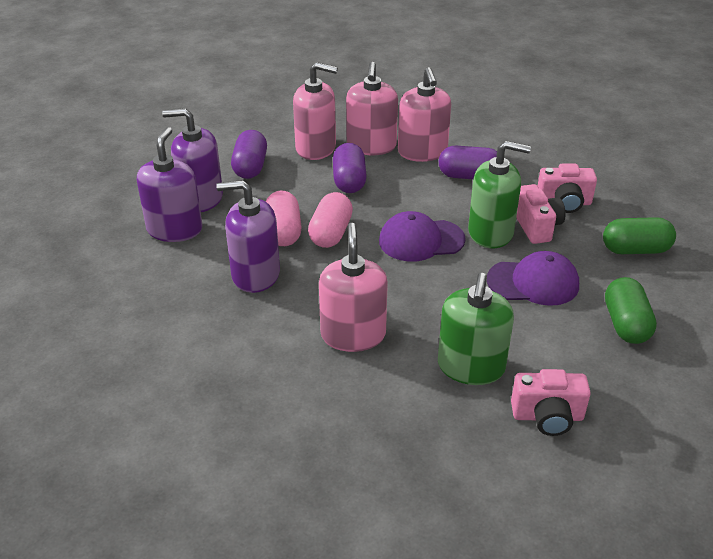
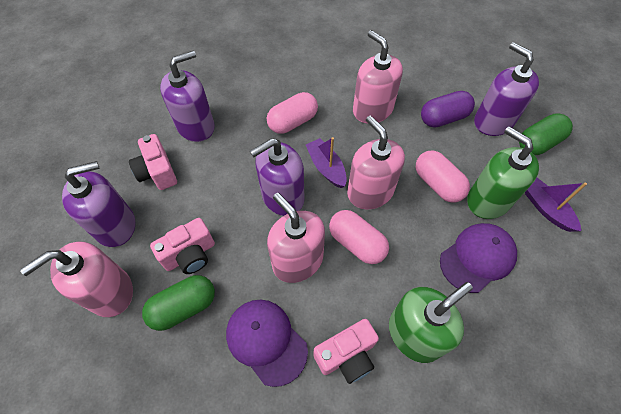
pink capsule: 2 -> 3
purple boat: 0 -> 2
purple capsule: 3 -> 1
purple soap dispenser: 3 -> 4

